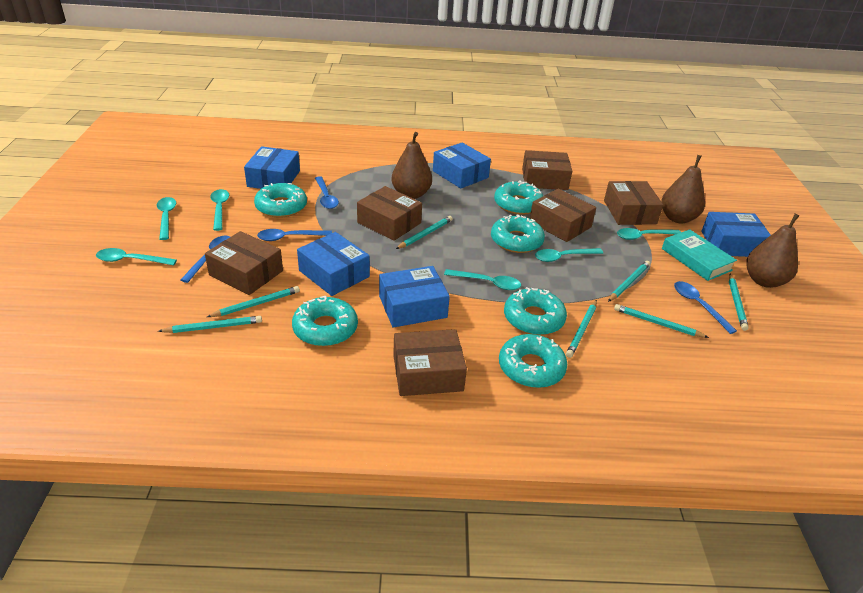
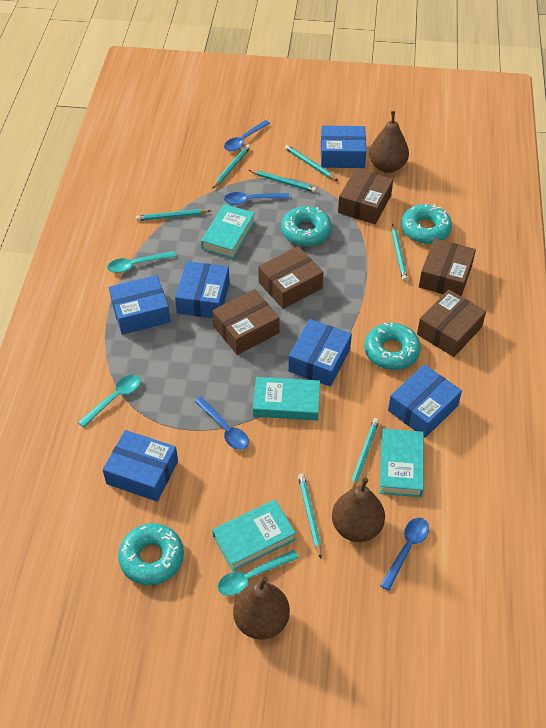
blue box: 5 -> 6
brown box: 6 -> 5
turquoise book: 1 -> 4
turquoise donut: 6 -> 4
turquoise spoon: 6 -> 3

